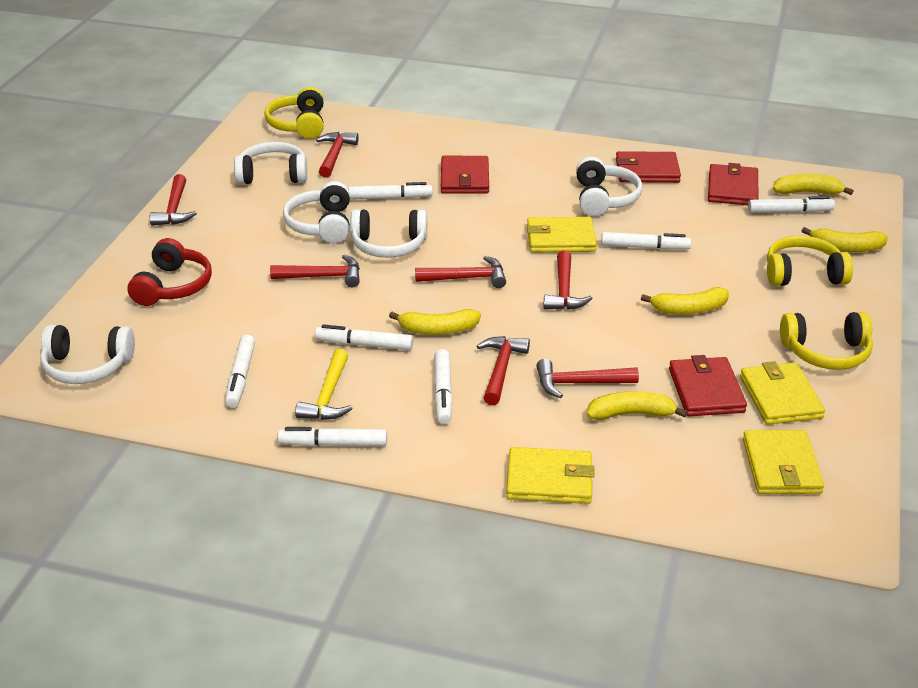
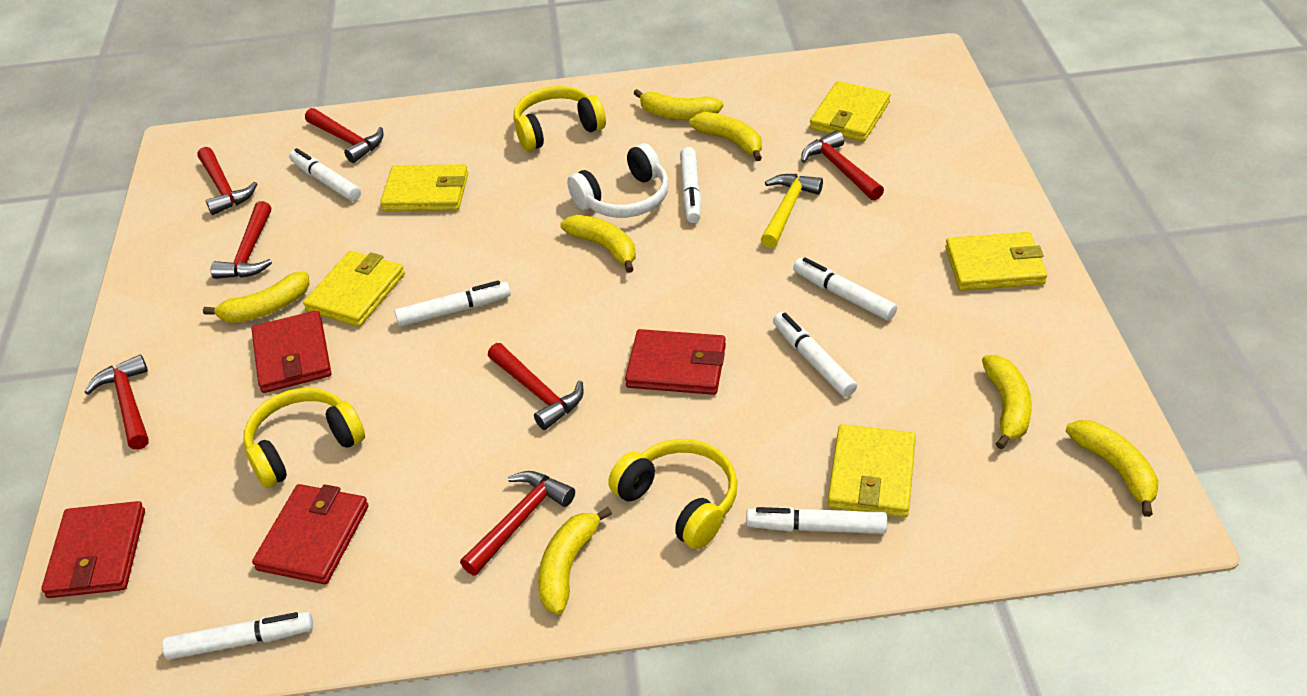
red headphones: 1 -> 0
white headphones: 5 -> 1
yellow banana: 5 -> 7
yellow wallet: 4 -> 5

